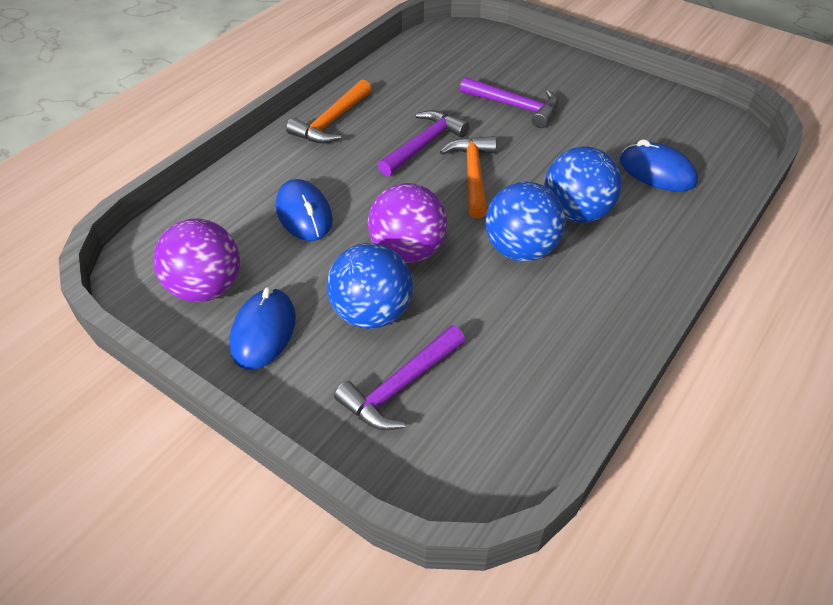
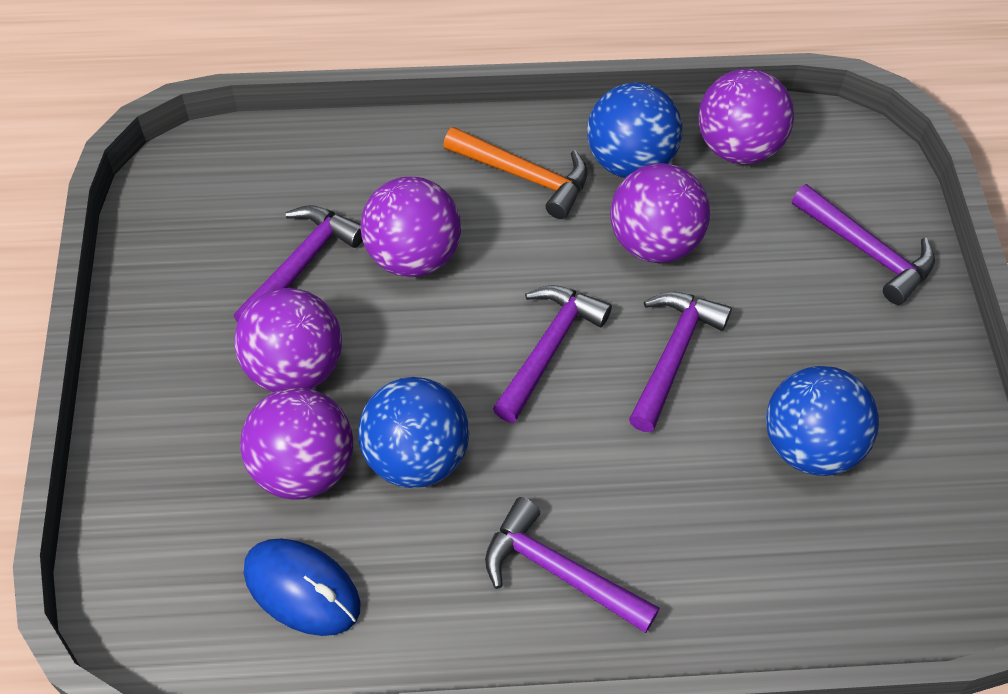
blue mouse: 3 -> 1
orange hammer: 2 -> 1
purple ball: 2 -> 5
purple hammer: 3 -> 5

